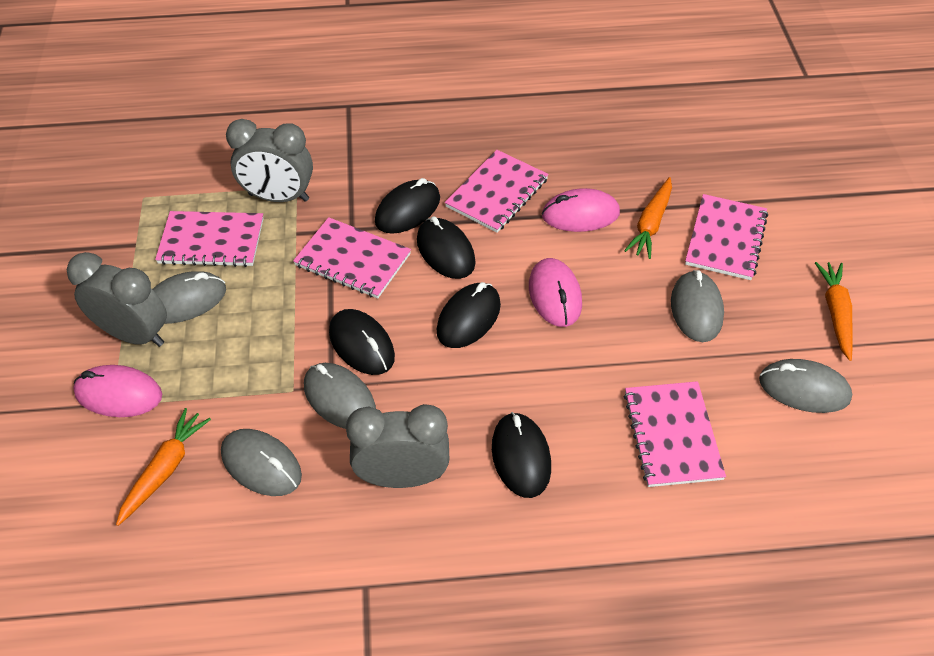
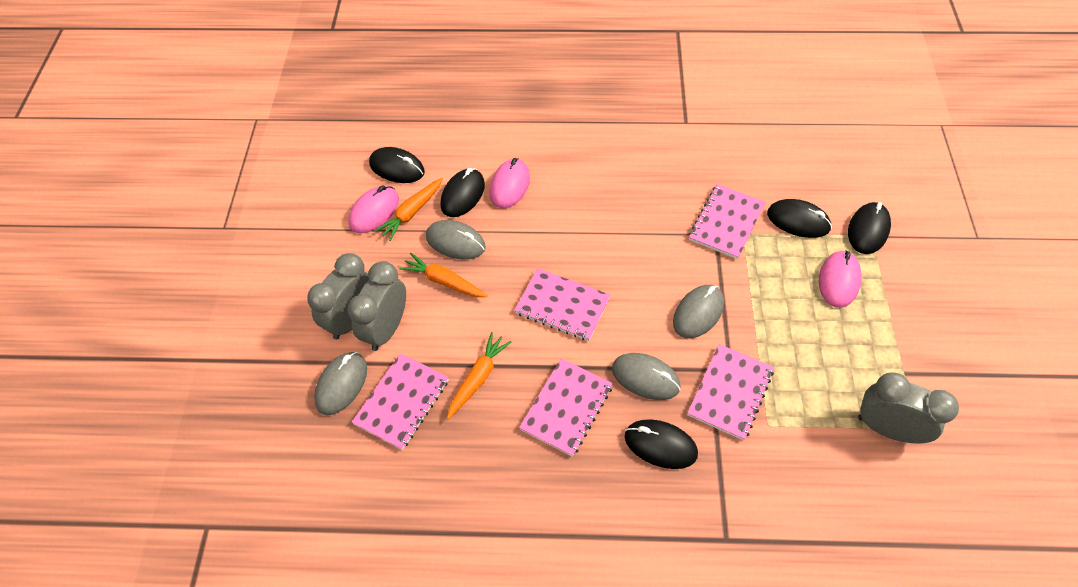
grey mouse: 5 -> 4

